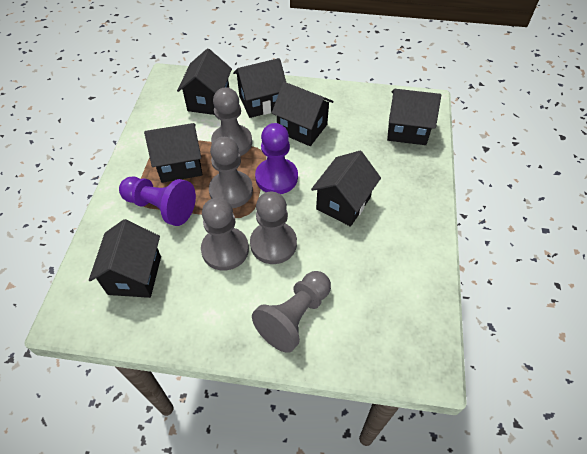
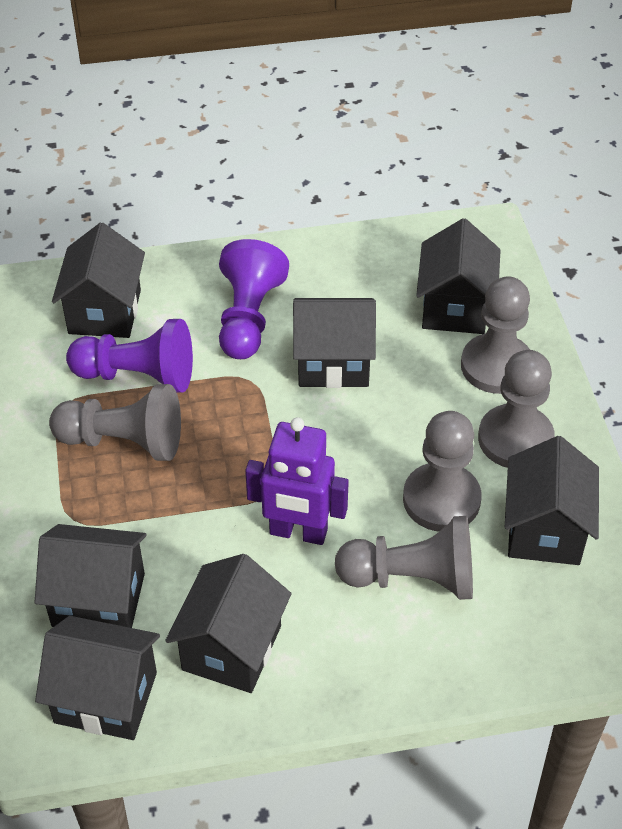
purple robot: 0 -> 1

